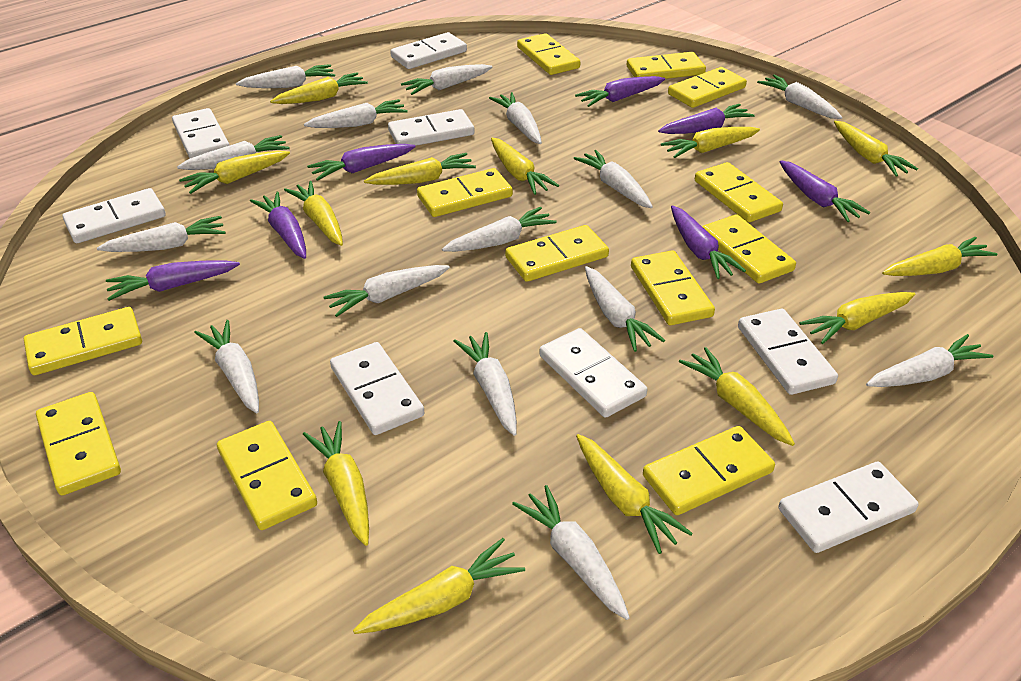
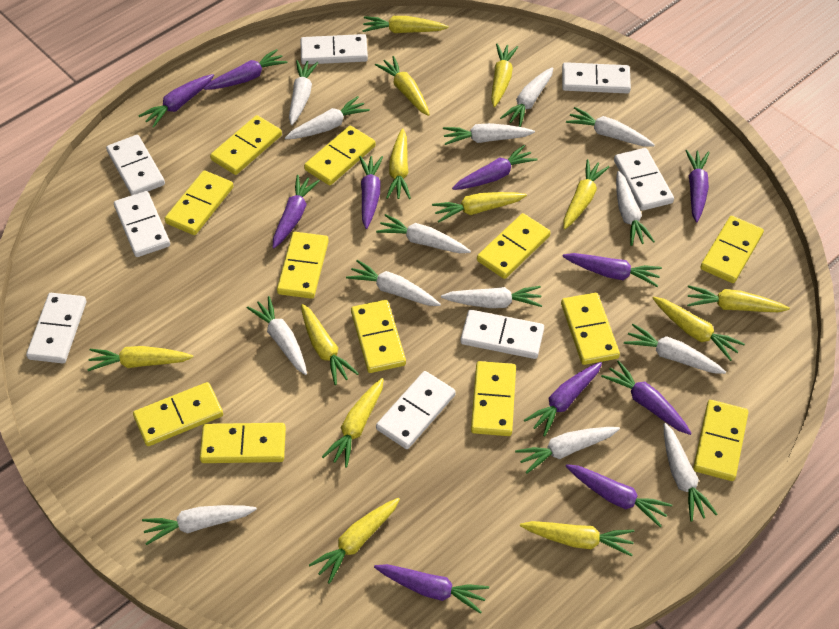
purple carrot: 7 -> 11
white carrot: 15 -> 14

